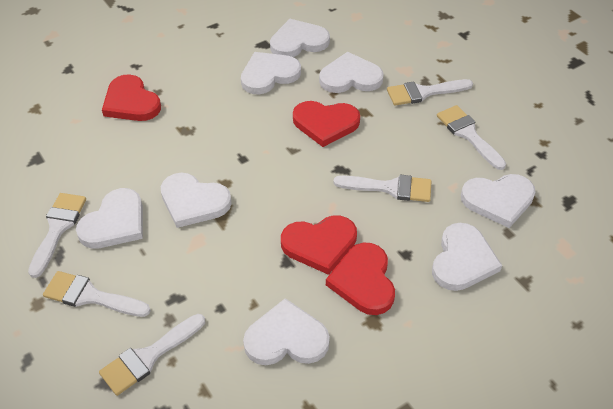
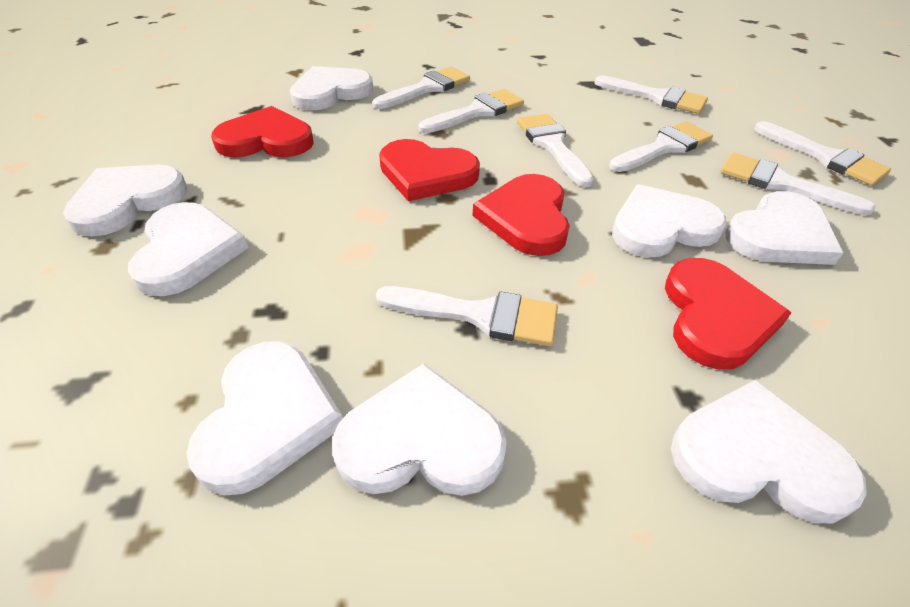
white brush: 6 -> 8

